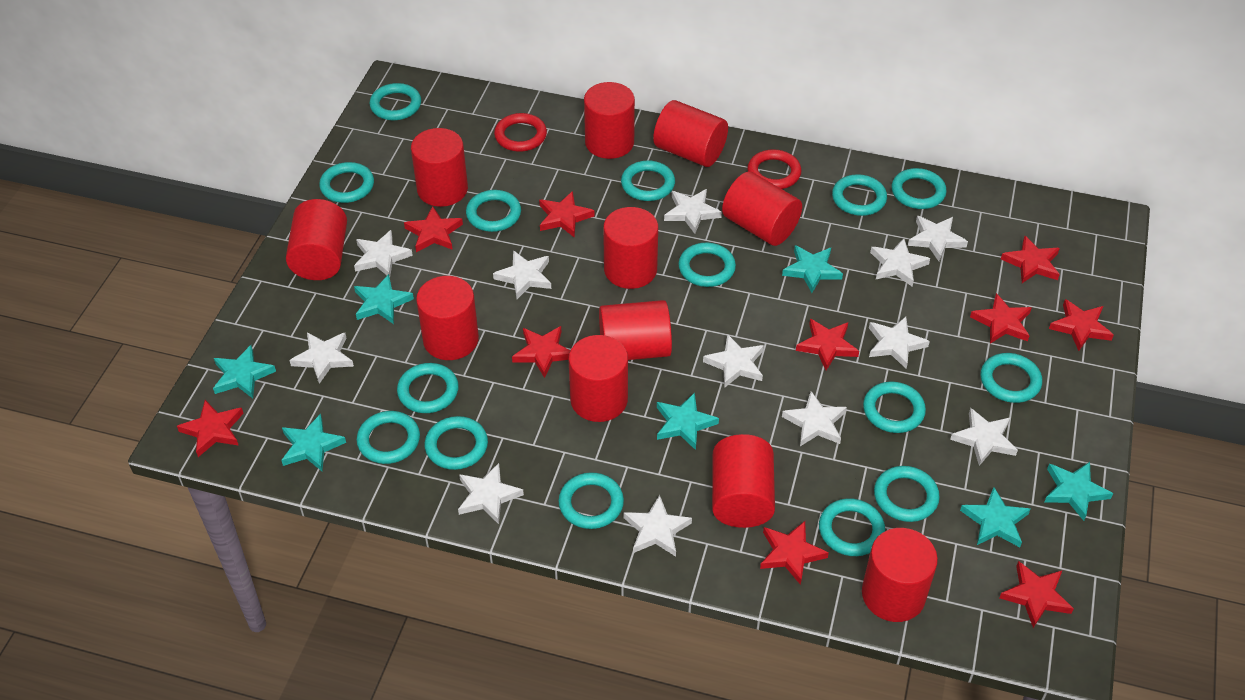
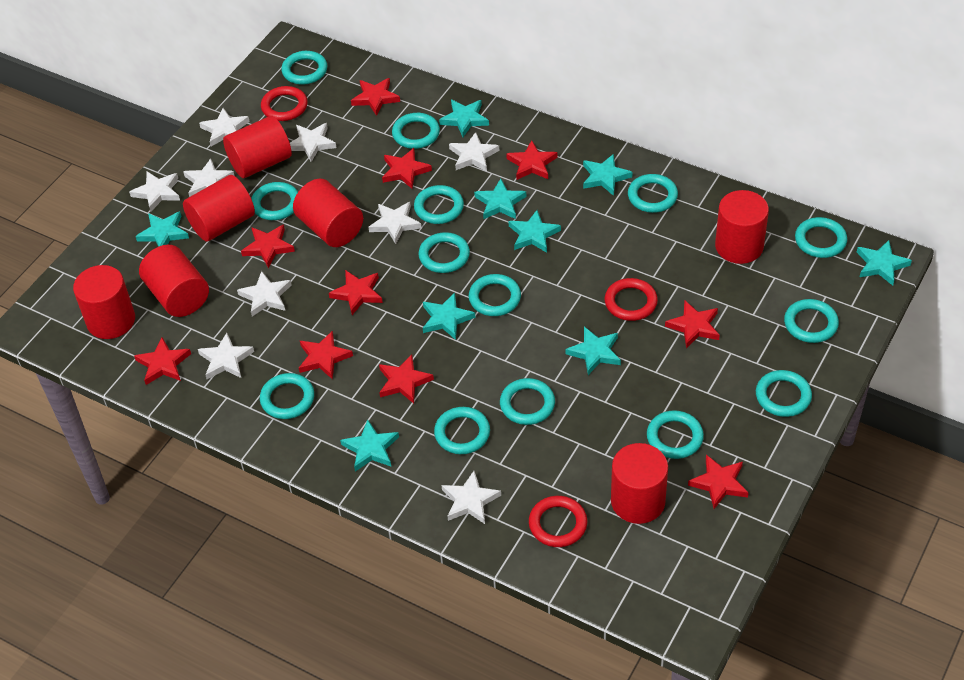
red cylinder: 11 -> 7
red ring: 2 -> 3
turquoise ring: 15 -> 14
turquoise star: 7 -> 9
white star: 12 -> 9

